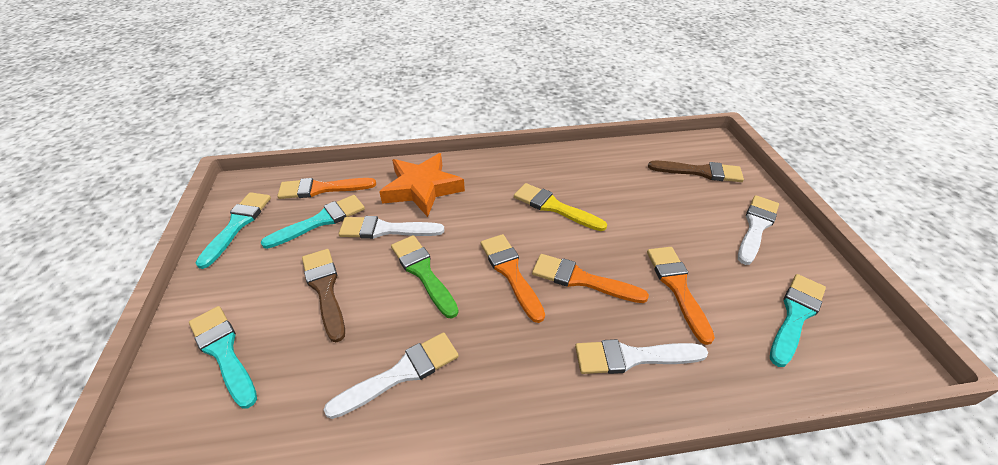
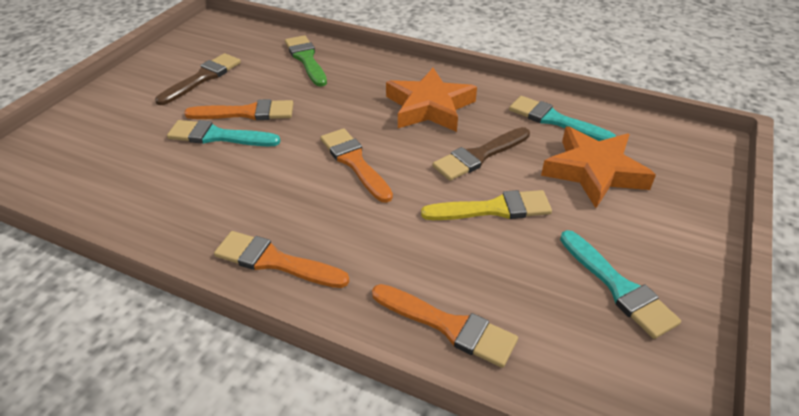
orange star: 1 -> 2
turquoise brush: 4 -> 3
white brush: 4 -> 0

